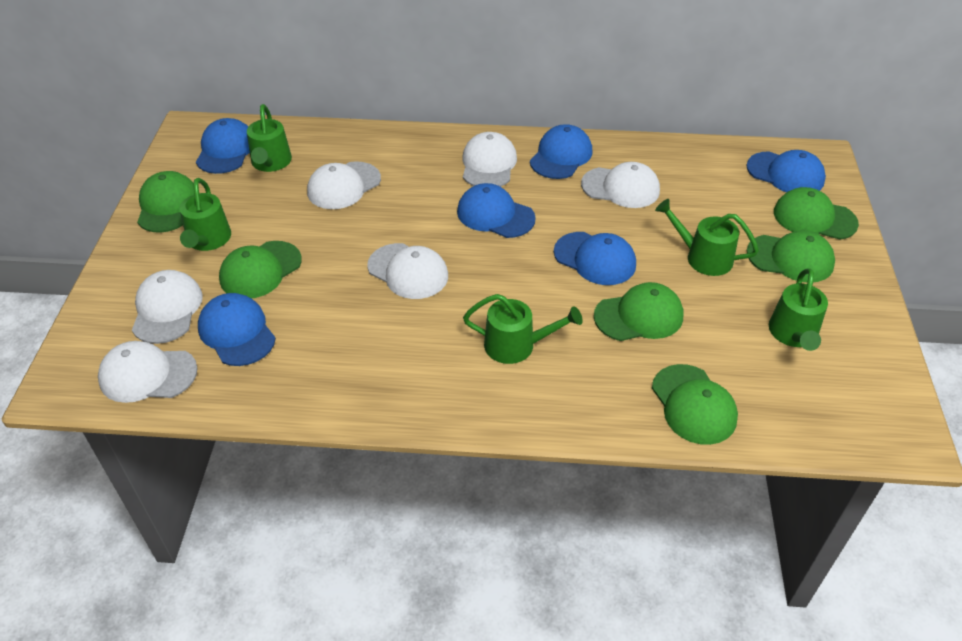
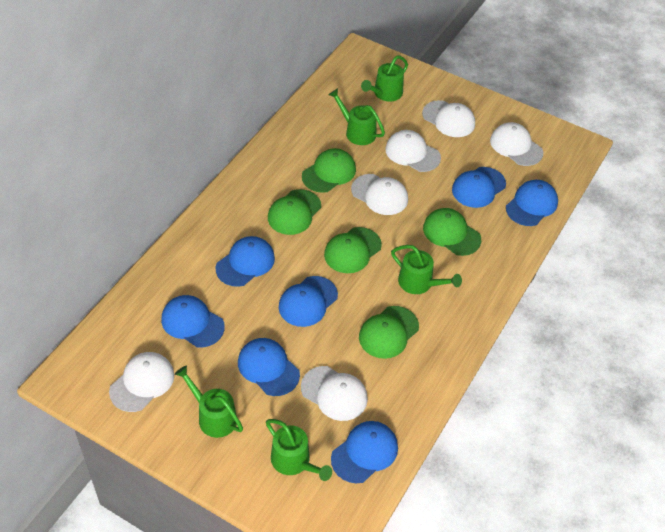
blue cap: 6 -> 7
green cap: 6 -> 5

